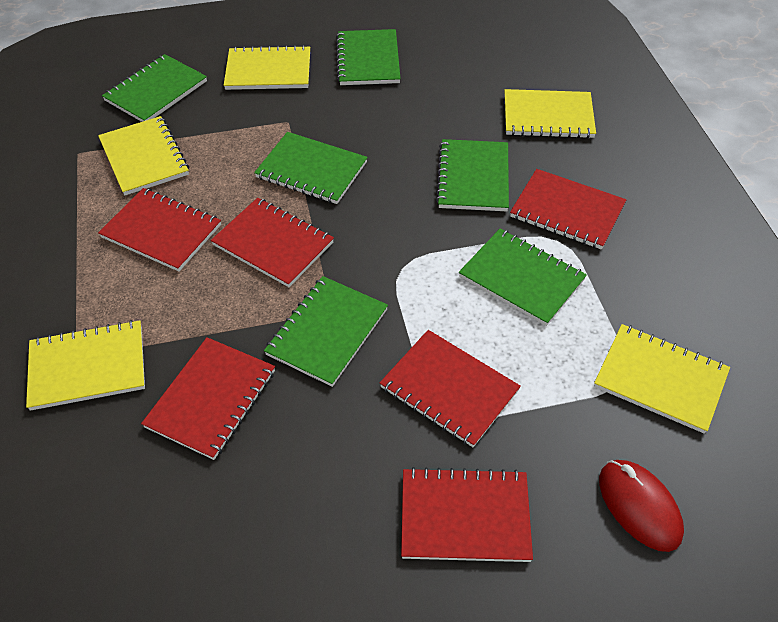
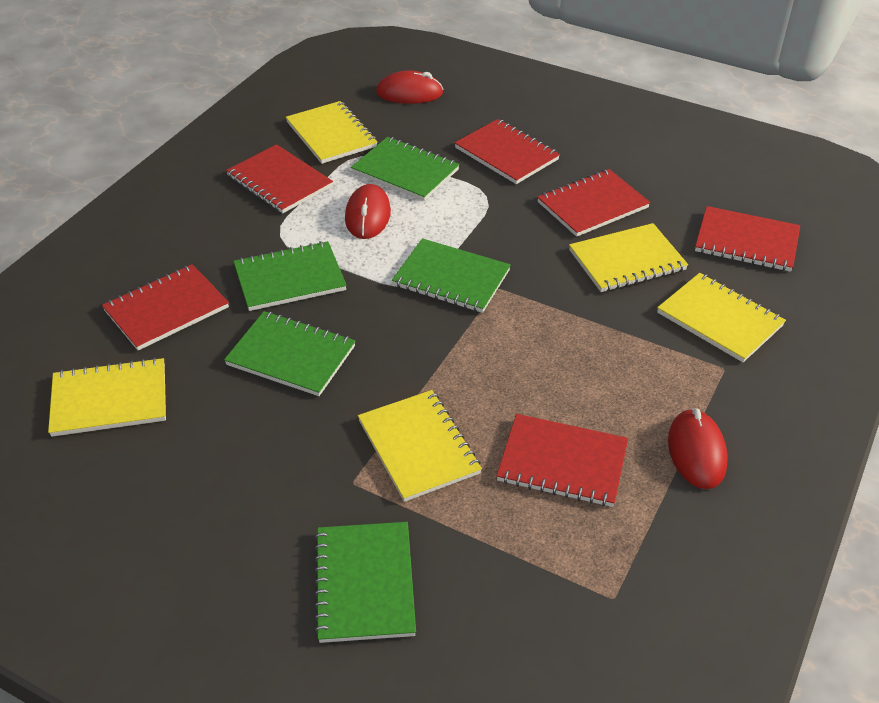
green notebook: 6 -> 5
red mouse: 1 -> 3

